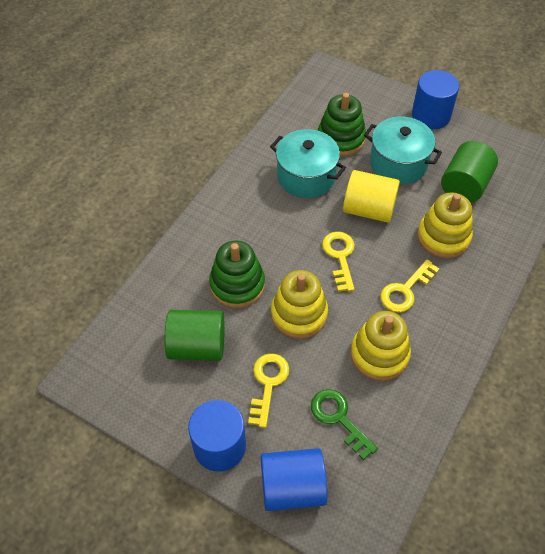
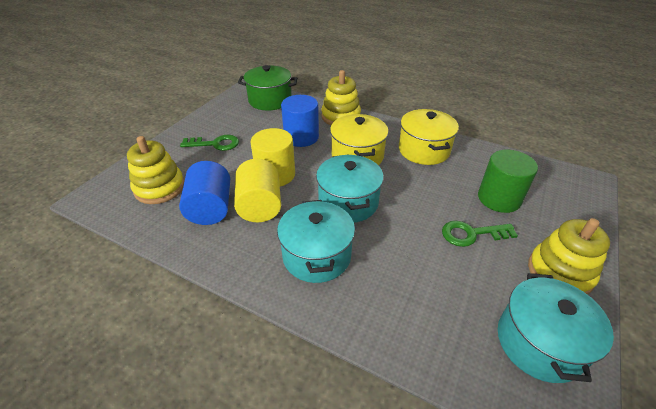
blue cylinder: 3 -> 2
green cylinder: 2 -> 1
green key: 1 -> 2
green pot: 0 -> 1
green stacking toy: 2 -> 0
turquoise pot: 2 -> 3
yellow cylinder: 1 -> 2
yellow key: 3 -> 0
yellow pot: 0 -> 2

